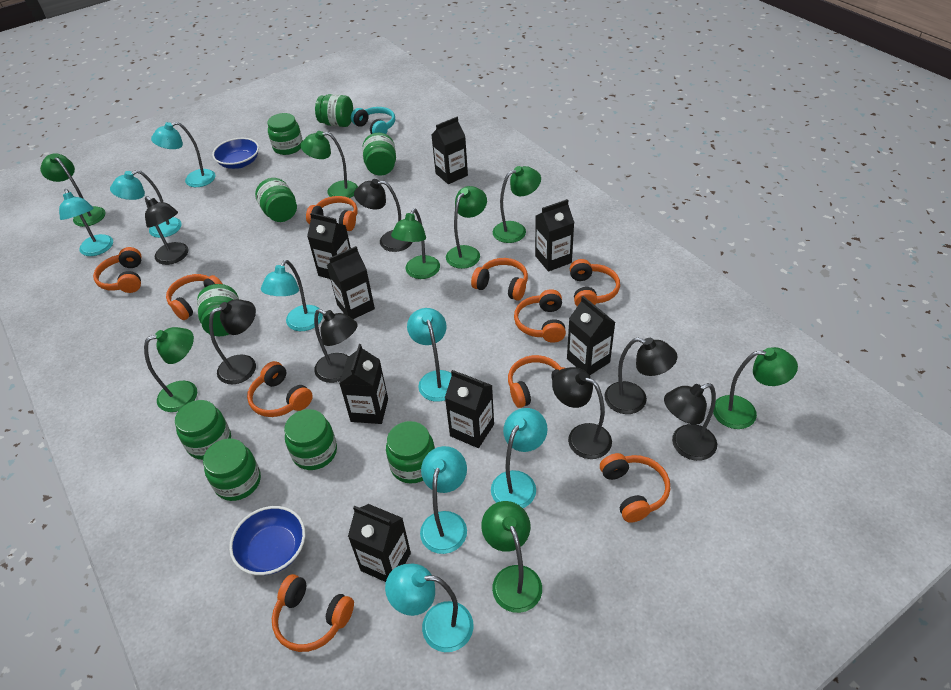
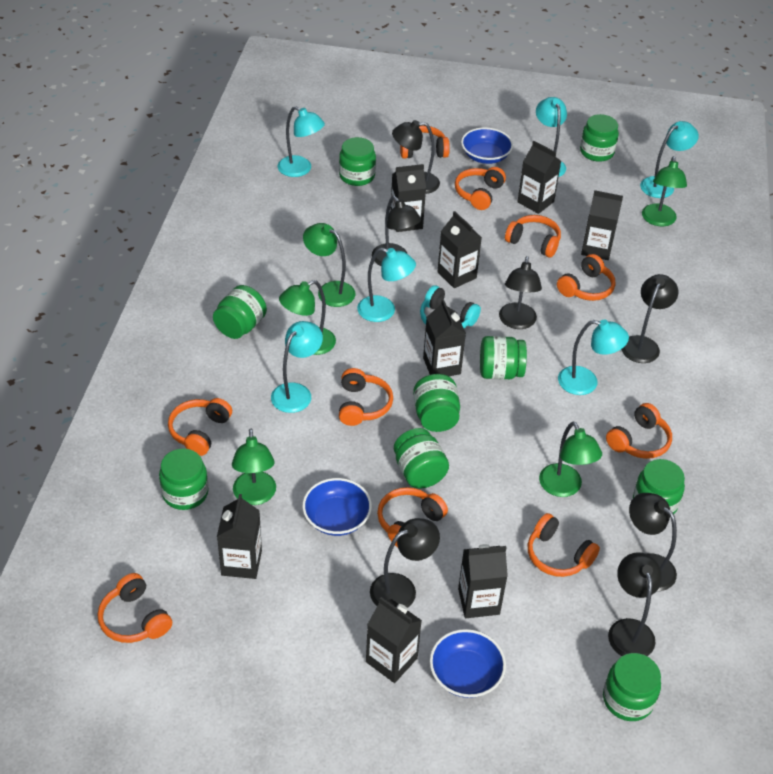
blue bowl: 2 -> 3
green lamp: 8 -> 5
turquoise lamp: 8 -> 6

